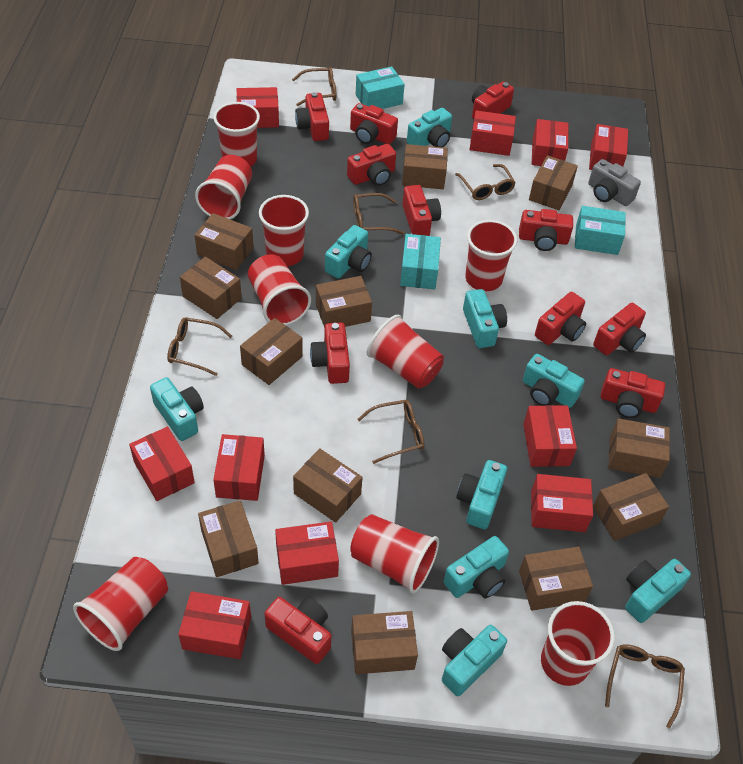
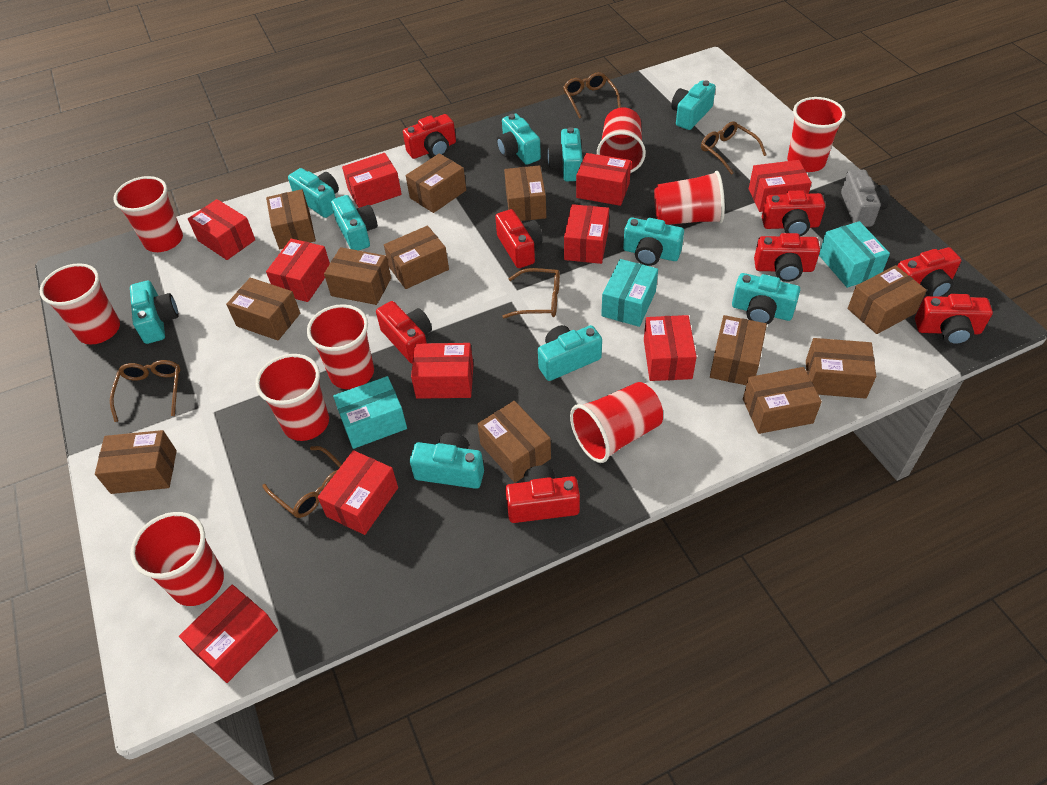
brown glasses: 6 -> 5
red camera: 11 -> 8
turquoise camera: 9 -> 10

